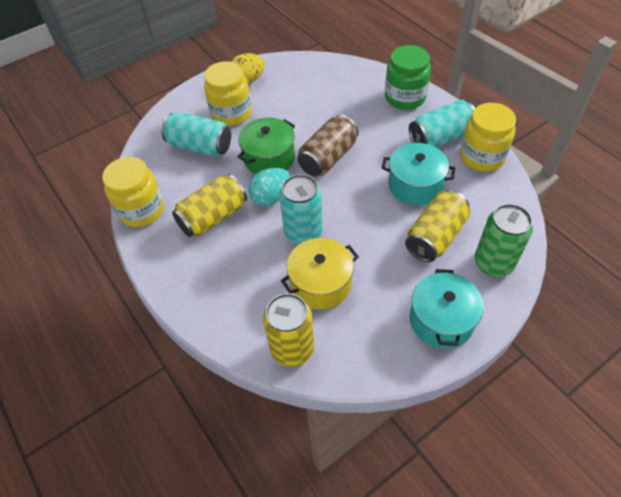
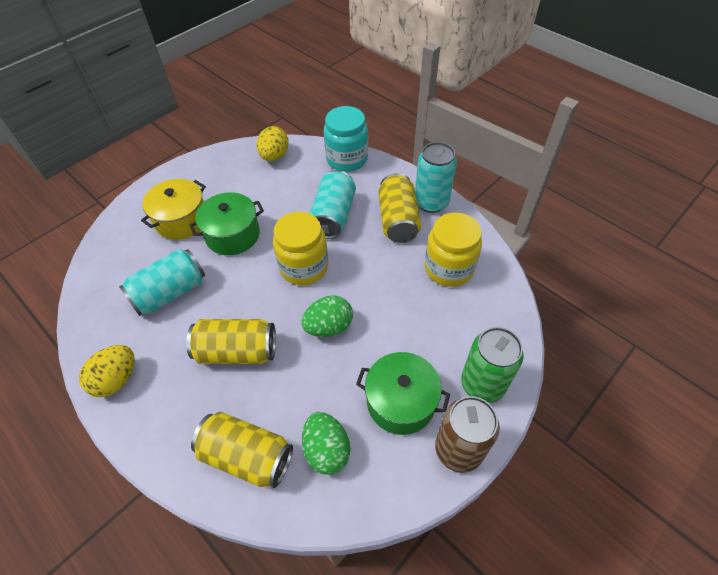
green egg: 0 -> 2
green jar: 1 -> 0
green pot: 1 -> 2
turquoise egg: 1 -> 0
turquoise jar: 0 -> 1
turquoise pot: 2 -> 0
yellow egg: 1 -> 2
yellow jar: 3 -> 2

